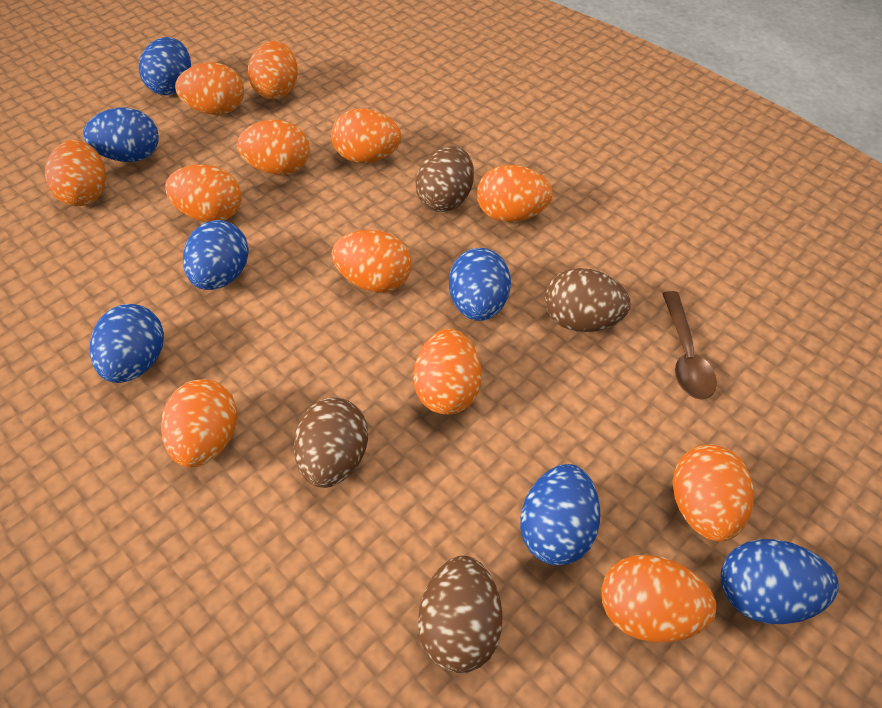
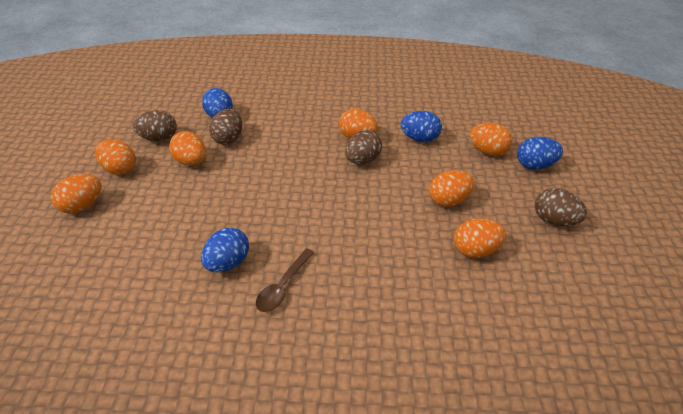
blue egg: 7 -> 4
orange egg: 12 -> 7

